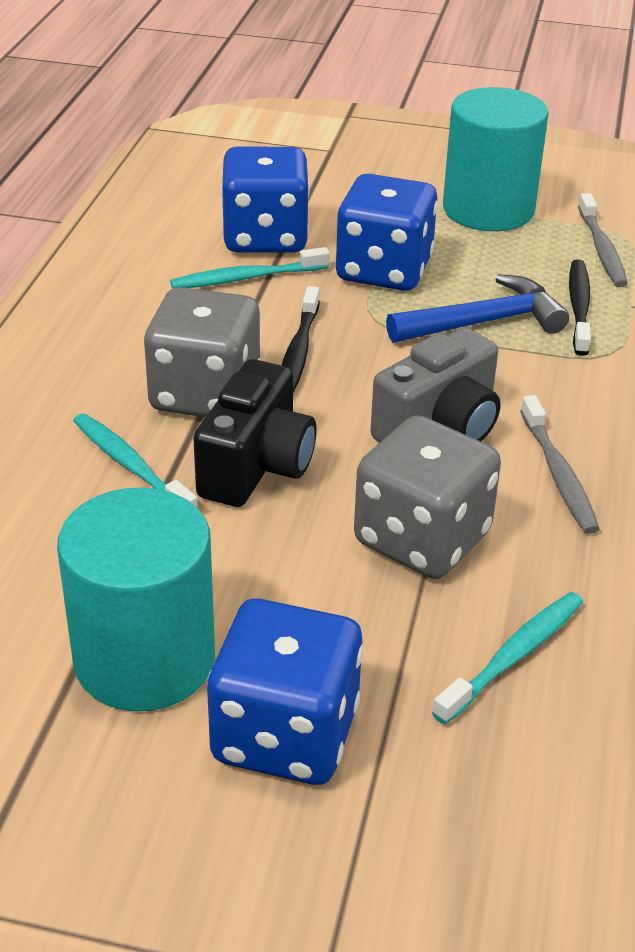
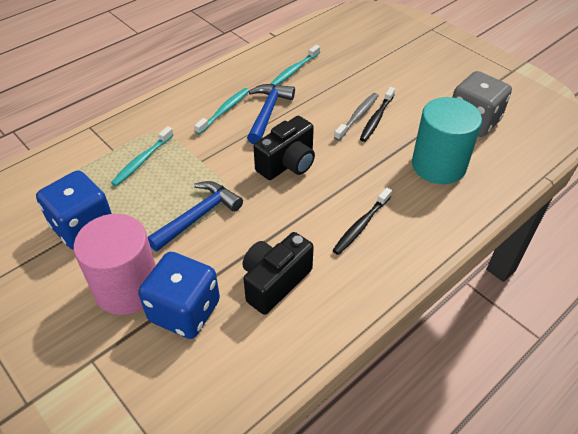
black camera: 1 -> 2
blue dice: 3 -> 2
blue hammer: 1 -> 2
grey camera: 1 -> 0
grey dice: 2 -> 1
grey toothbrush: 2 -> 1
pink cylinder: 0 -> 1
turquoise cylinder: 2 -> 1

